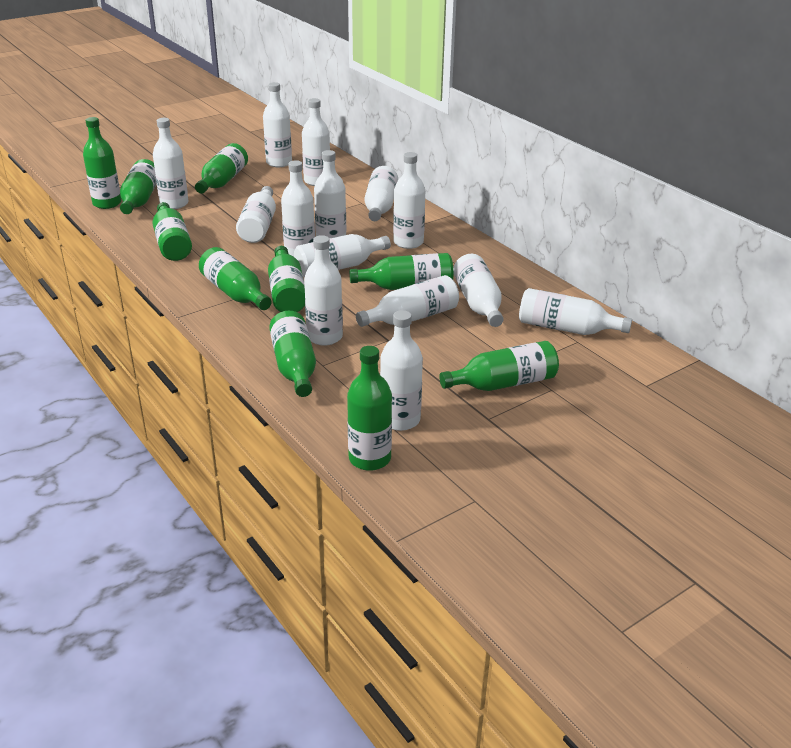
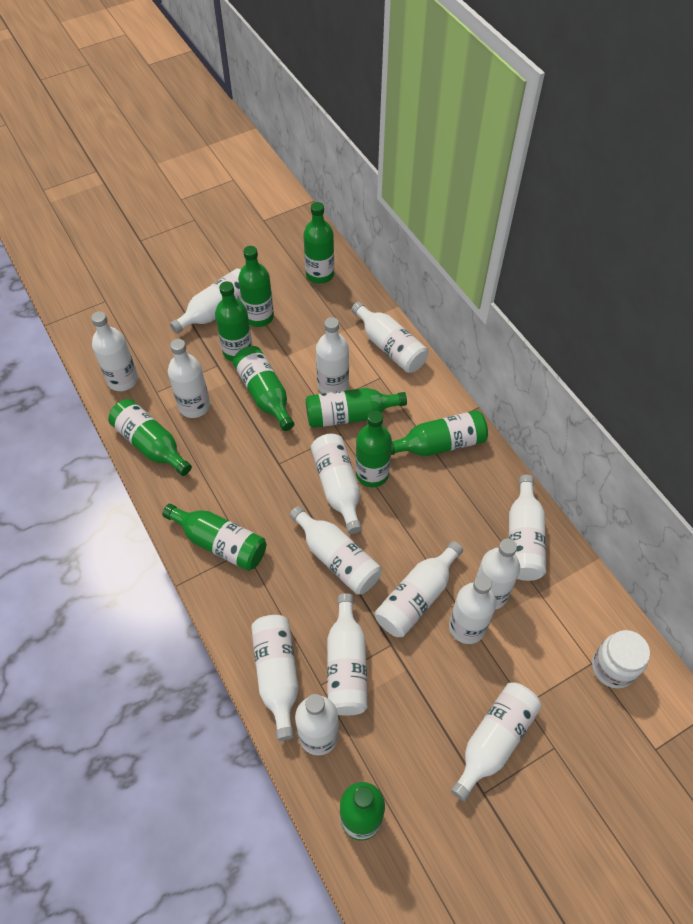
white bottle: 14 -> 15
white jar: 0 -> 1

